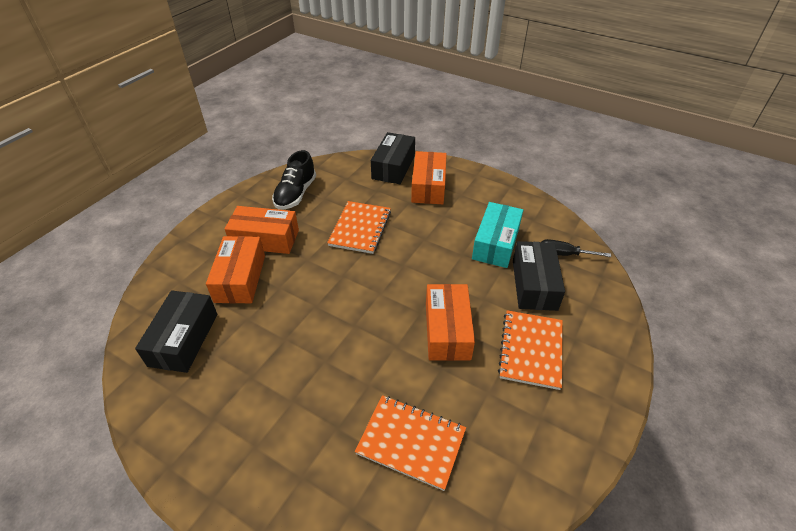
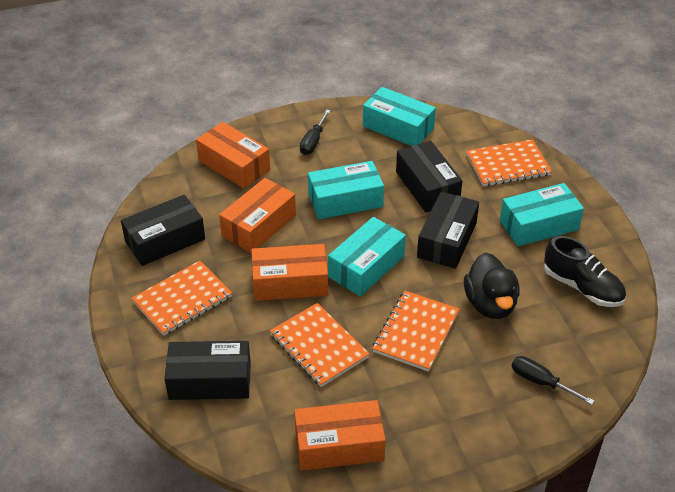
black box: 3 -> 4
black duck: 0 -> 1
black screwdriver: 1 -> 2
orange notebook: 3 -> 4
turquoise box: 1 -> 4

